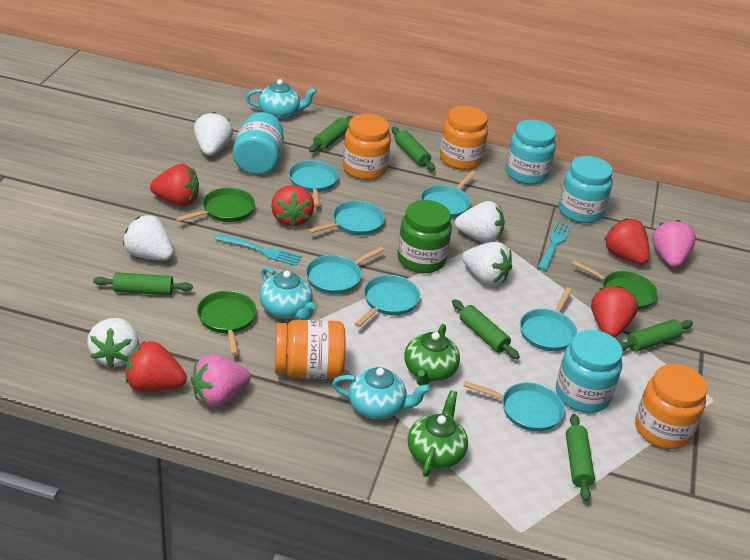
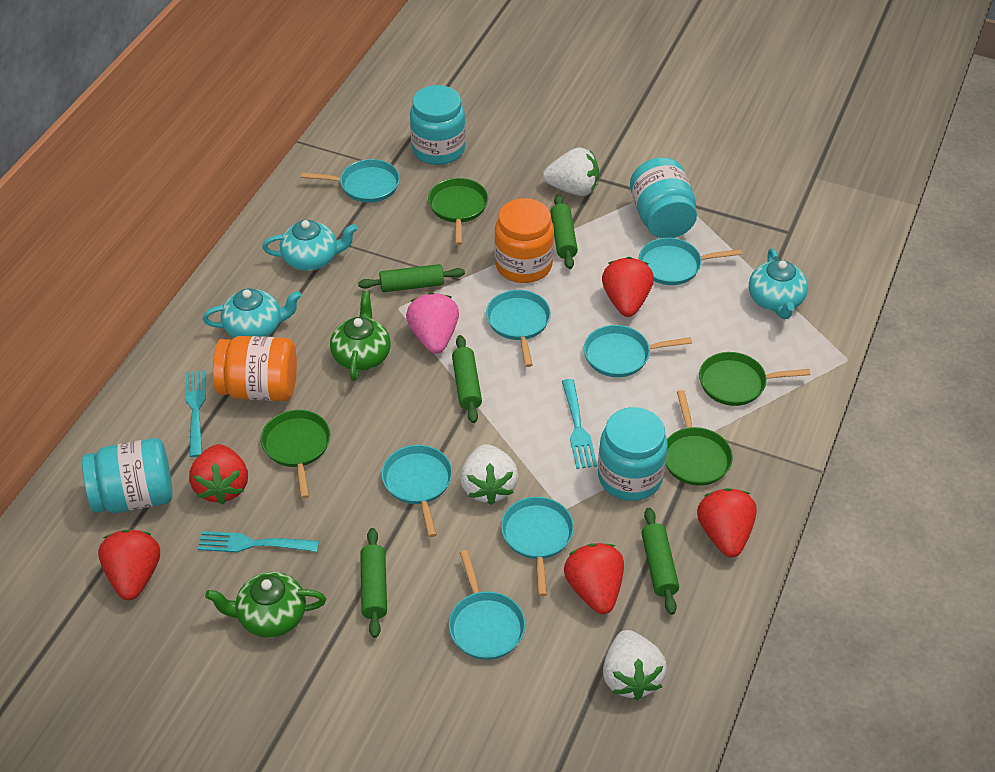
green jar: 1 -> 0
green pan: 3 -> 4
green rolling pin: 6 -> 5
orange jar: 4 -> 2
pink strawberry: 2 -> 1
turquoise fork: 2 -> 3
white strawberry: 5 -> 3

